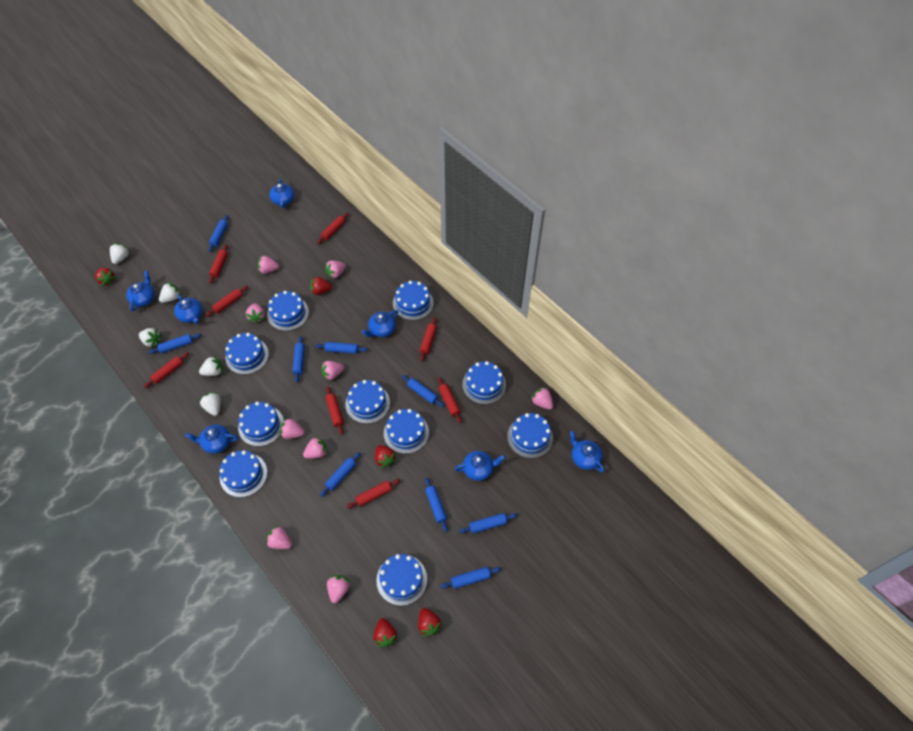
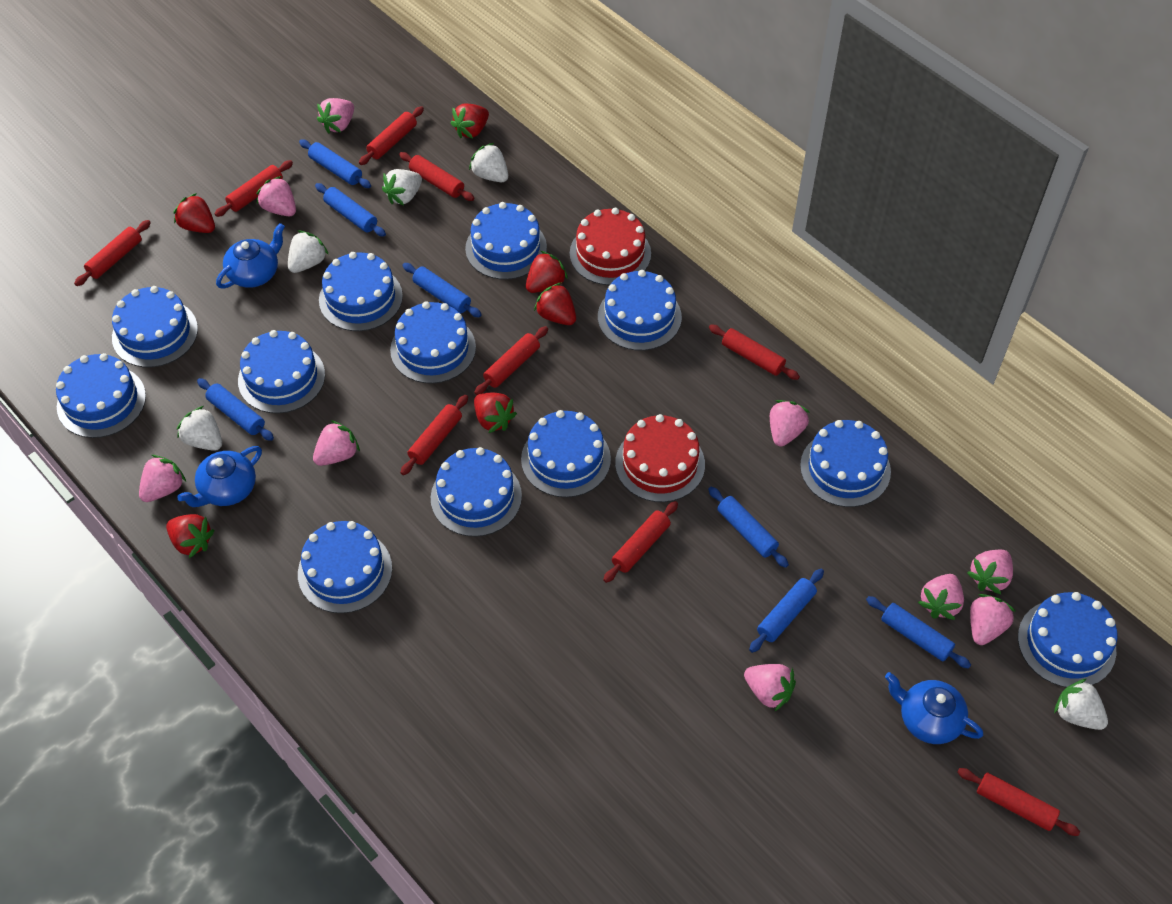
blue cake: 10 -> 12
blue rolling pin: 9 -> 7
blue teapot: 7 -> 3
red cake: 0 -> 2
red rolling pin: 8 -> 9
red strawberry: 5 -> 6

